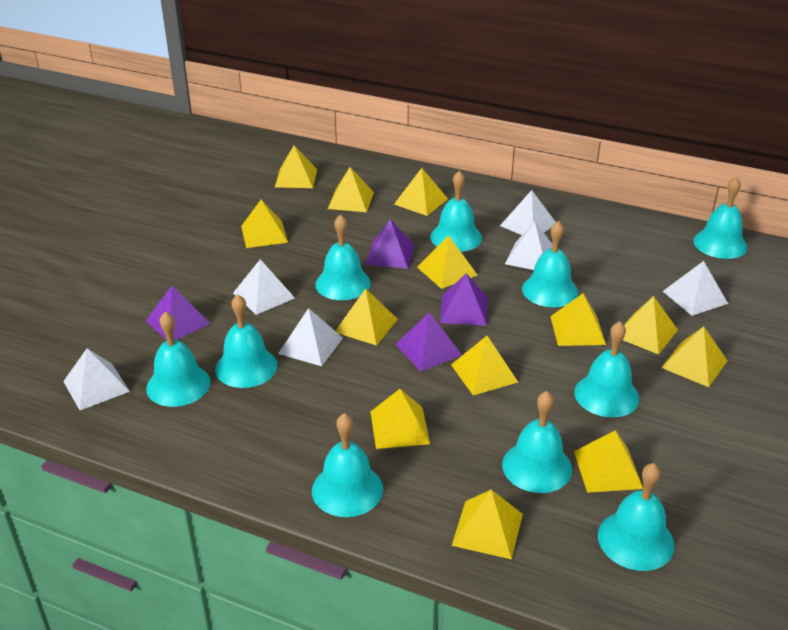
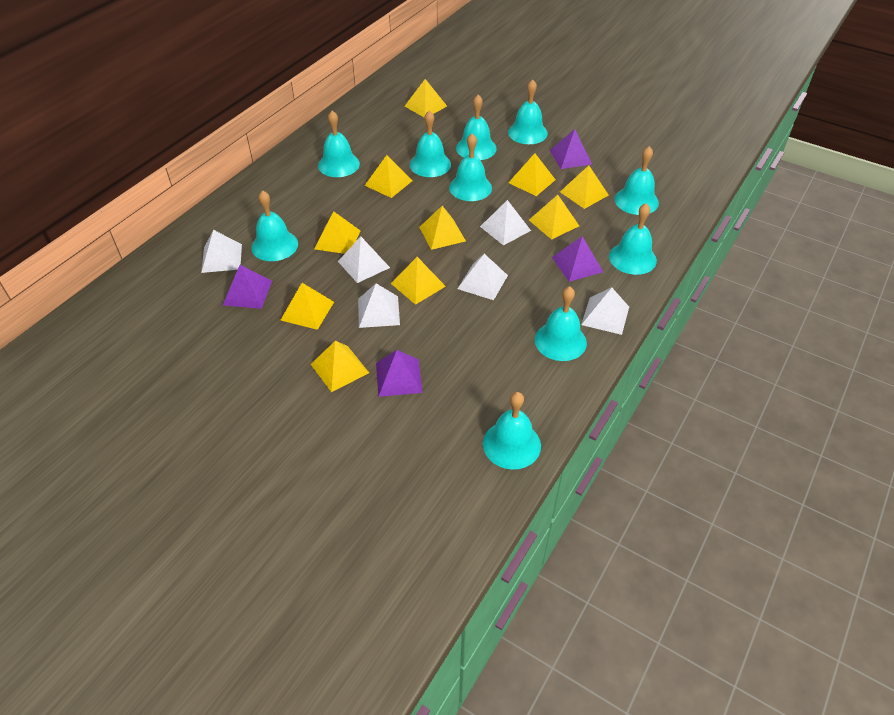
yellow pyramid: 13 -> 10

